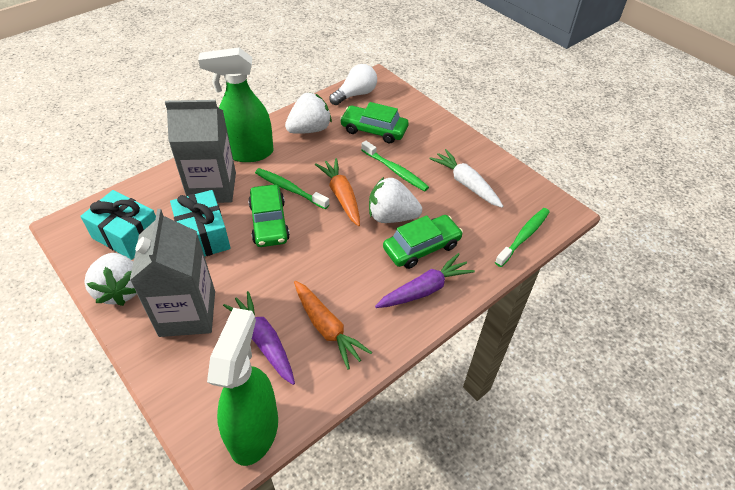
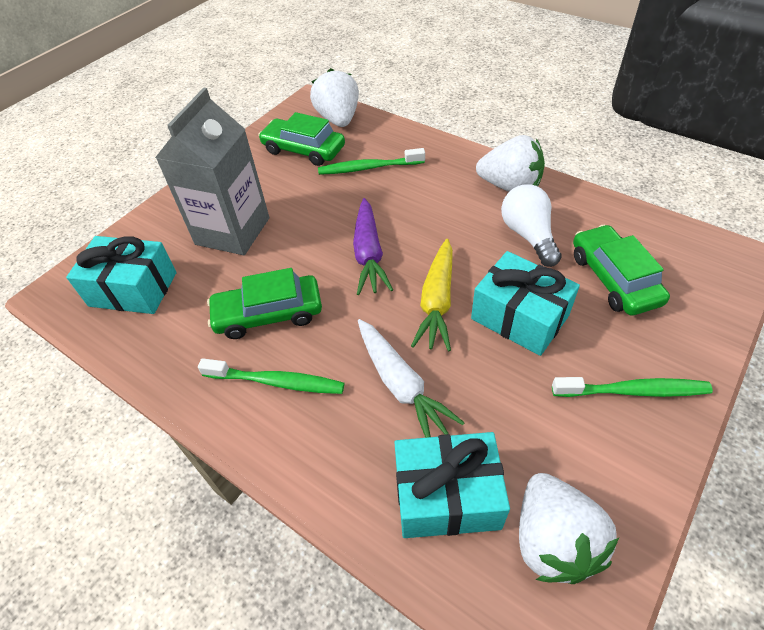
green spray bottle: 2 -> 0
grey carton: 2 -> 1
orange carrot: 2 -> 0
purple carrot: 2 -> 1
turquoise gift: 2 -> 3
yellow carrot: 0 -> 1

